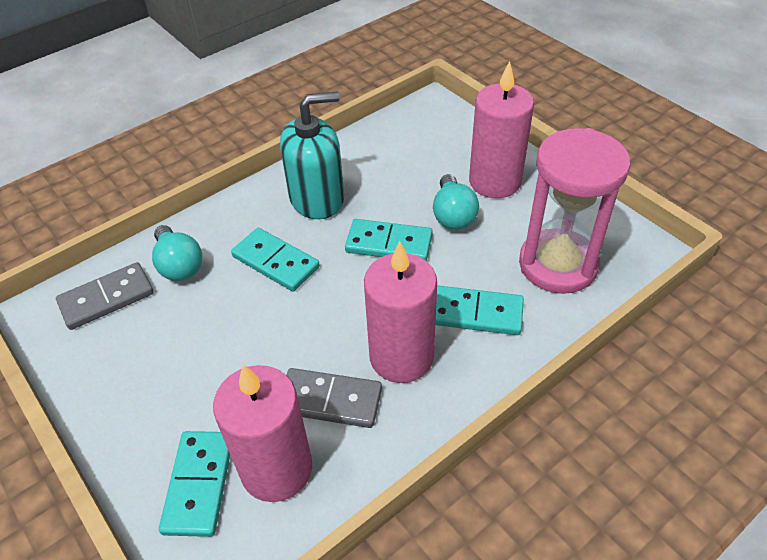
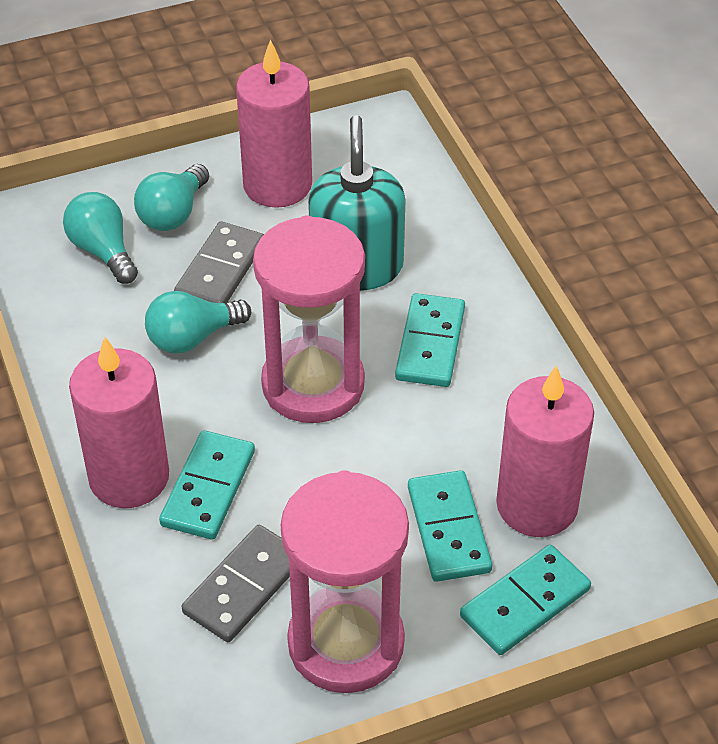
pink hourglass: 1 -> 2
turquoise light bulb: 2 -> 3

